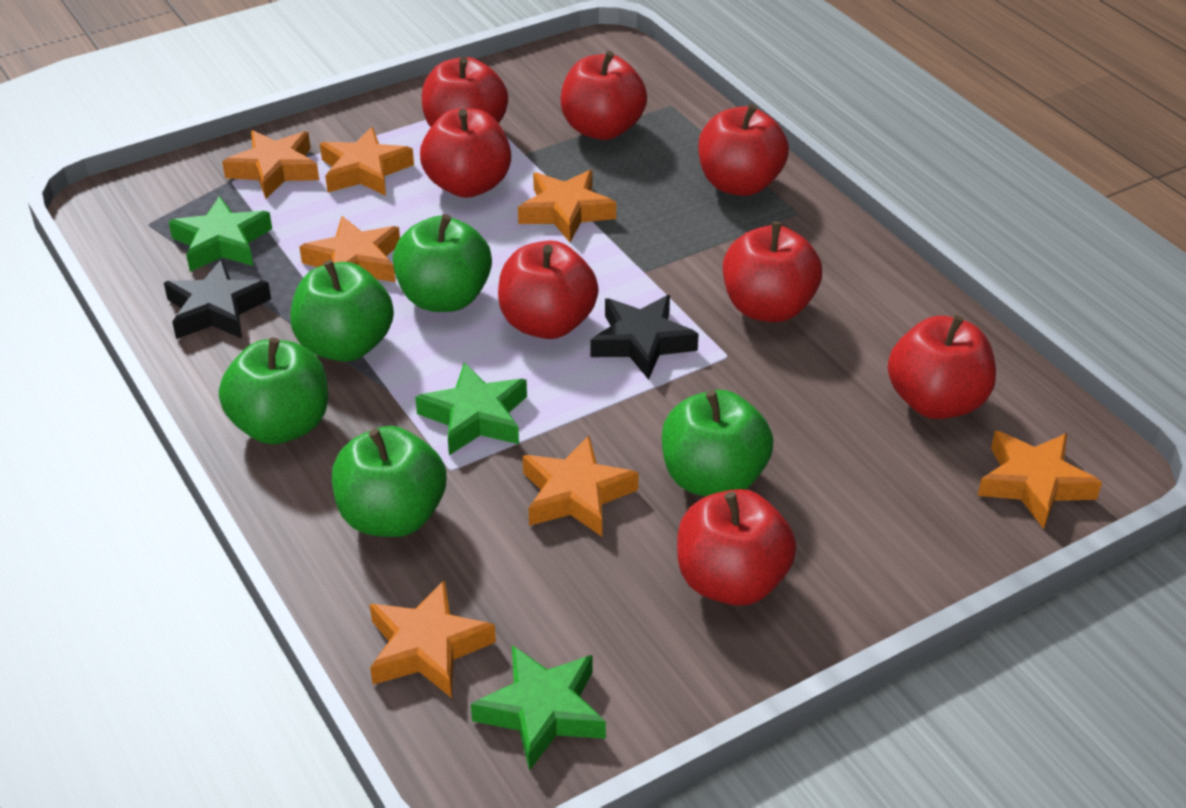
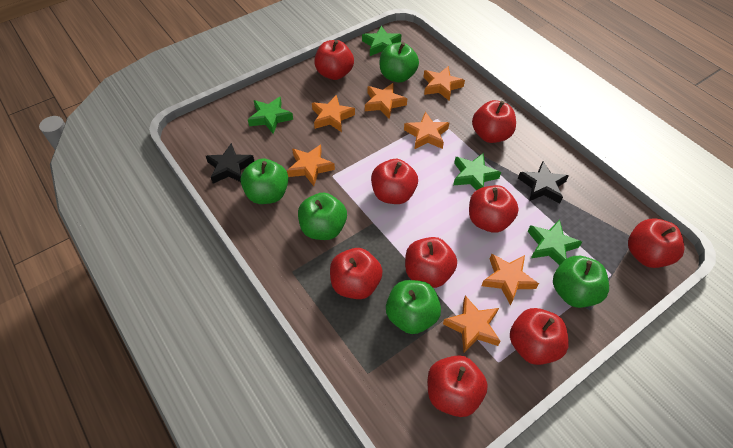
green star: 3 -> 4
red apple: 8 -> 9

